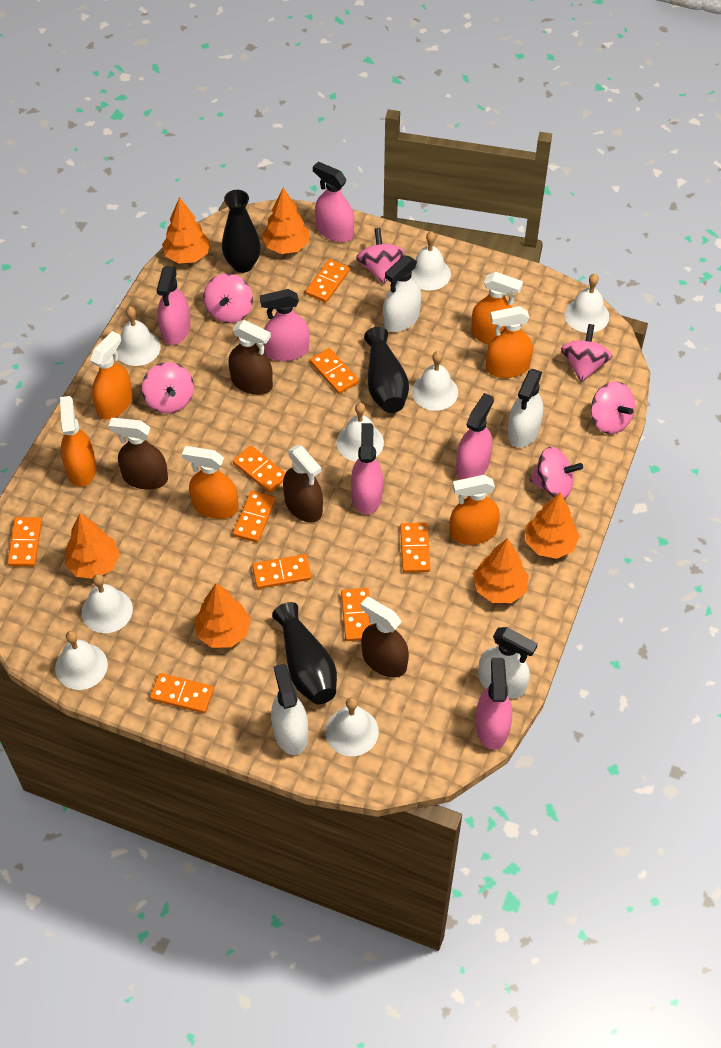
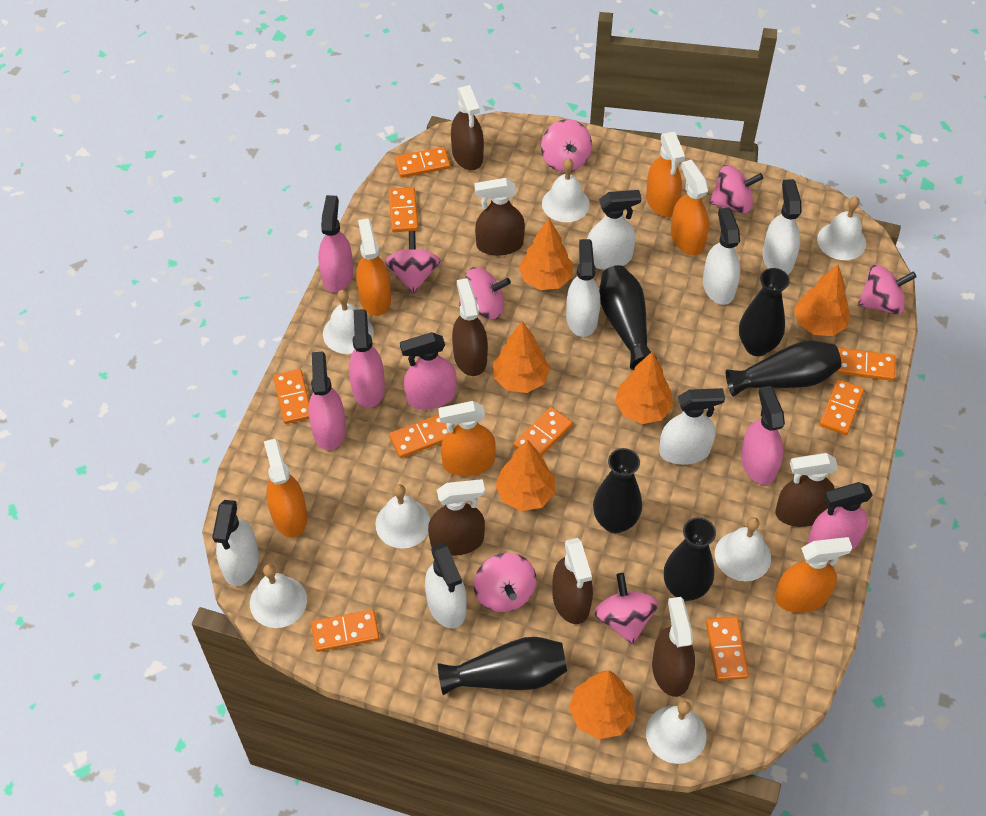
black vase: 3 -> 6
brown spray bottle: 4 -> 7
pink spinning top: 6 -> 7
white bell: 8 -> 7
white spray bottle: 4 -> 7

